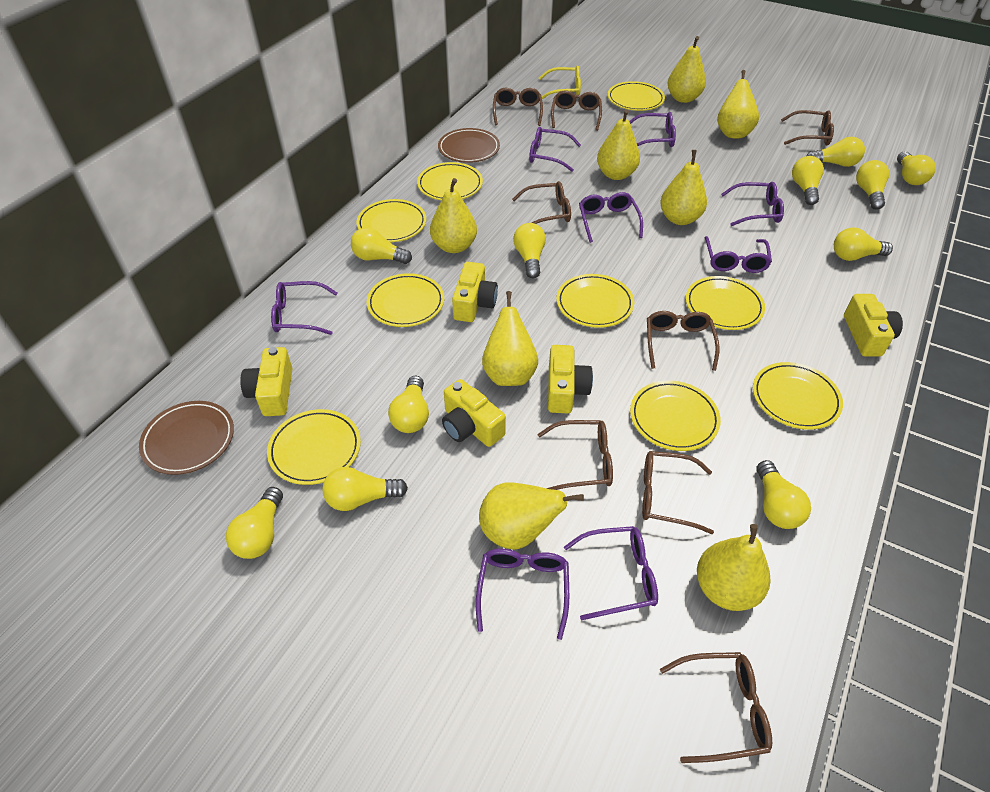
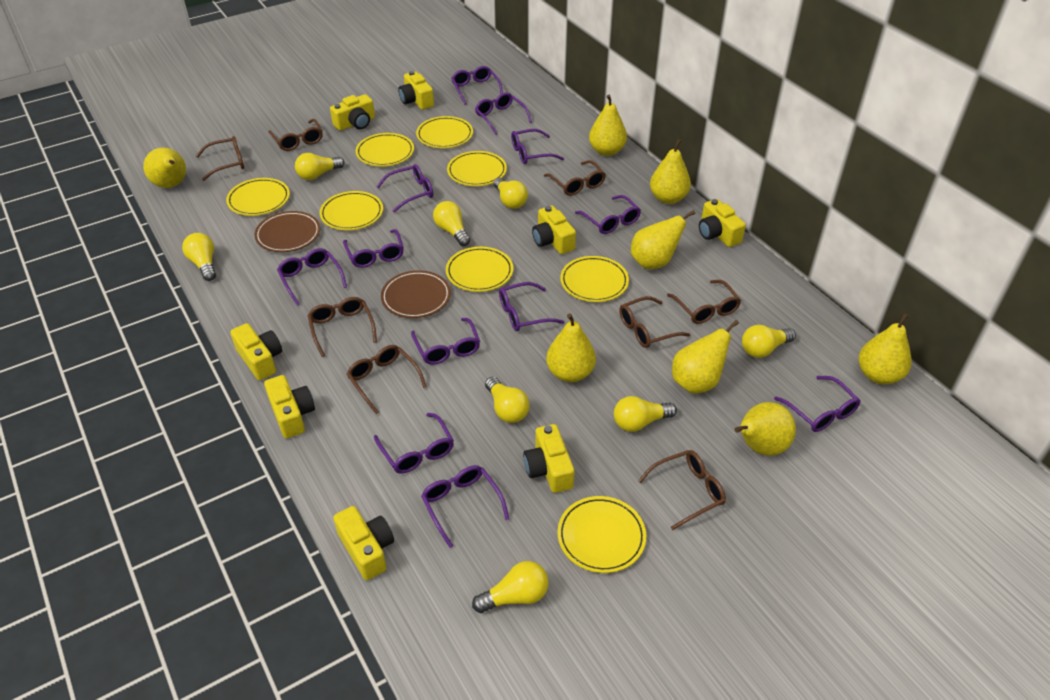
purple glasses: 8 -> 12
yellow camera: 5 -> 8
yellow glasses: 1 -> 0
yellow light bulb: 11 -> 8
yellow plate: 9 -> 8

